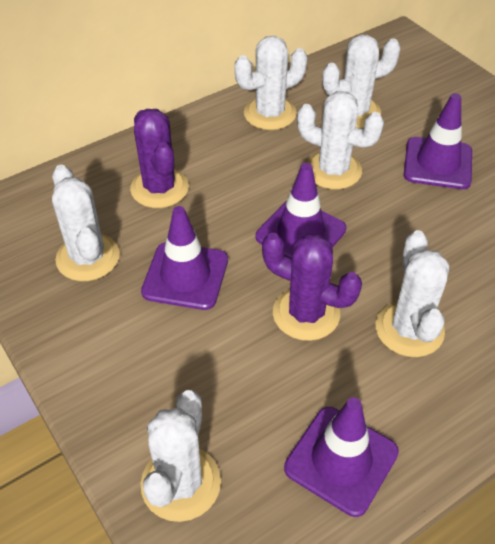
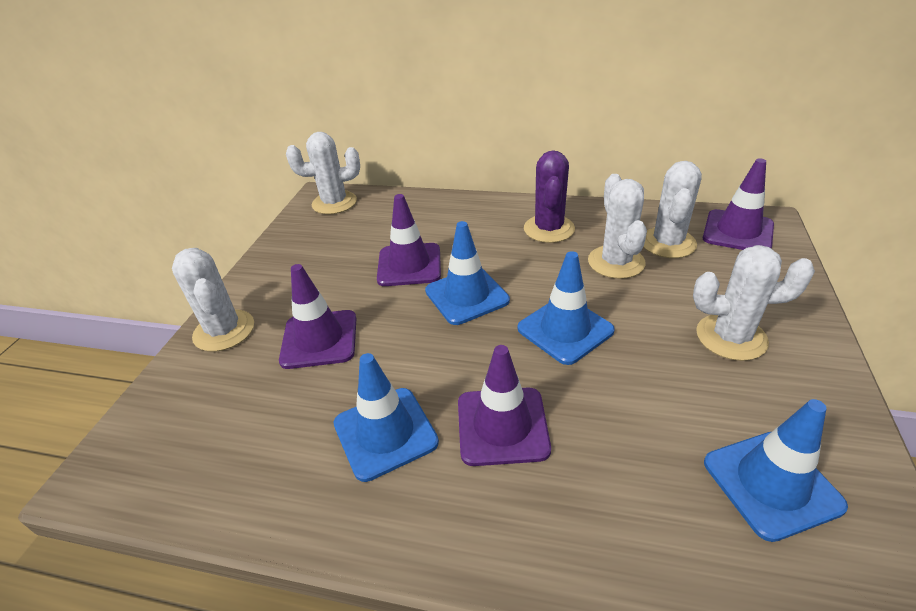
blue traffic cone: 0 -> 4
purple cactus: 2 -> 1
white cactus: 6 -> 5

